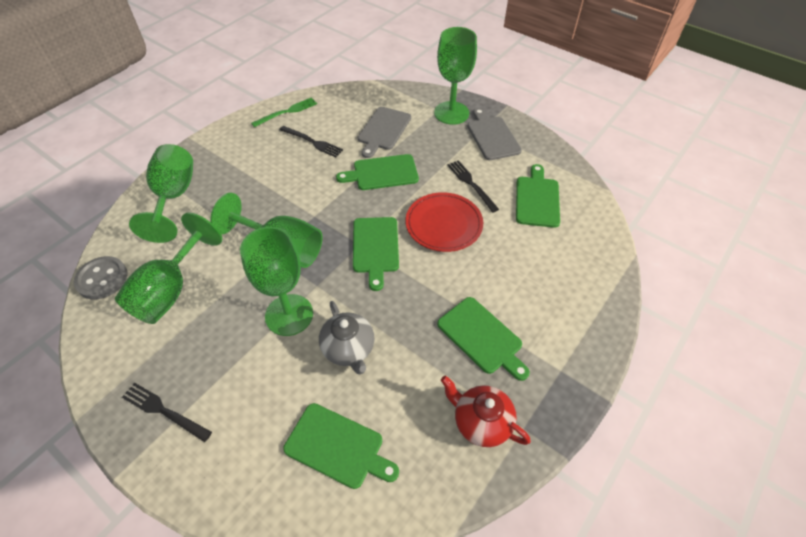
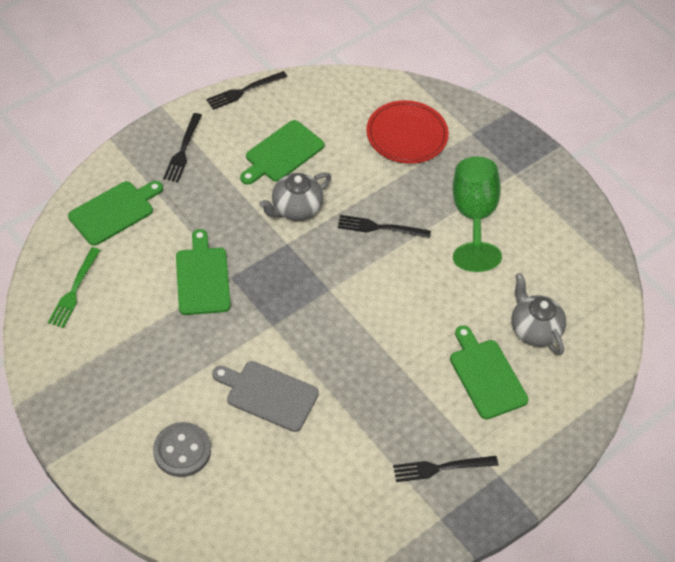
black fork: 3 -> 4
green cutting board: 5 -> 4
green goblet: 5 -> 1
grey cutting board: 2 -> 1
grey teapot: 1 -> 2
red teapot: 1 -> 0

